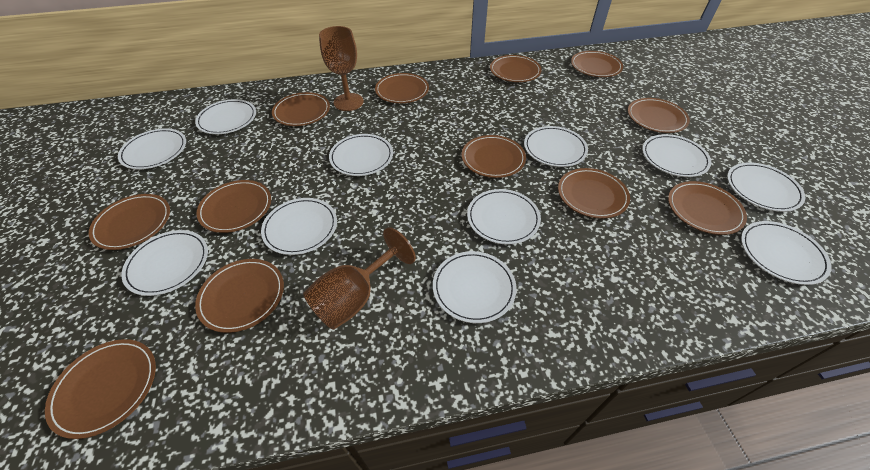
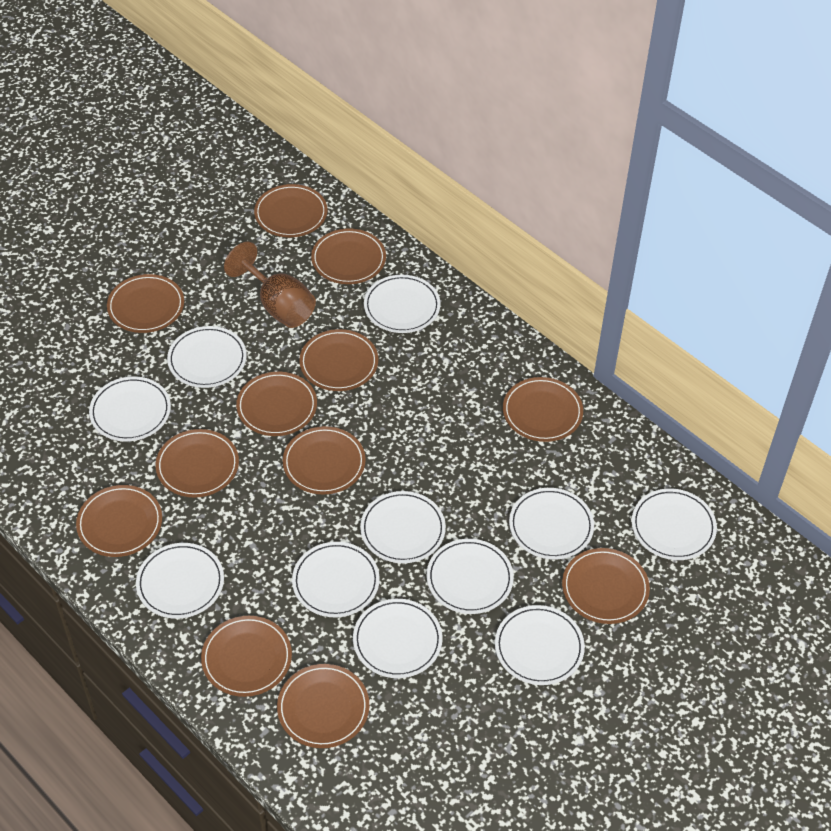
brown goblet: 2 -> 1

